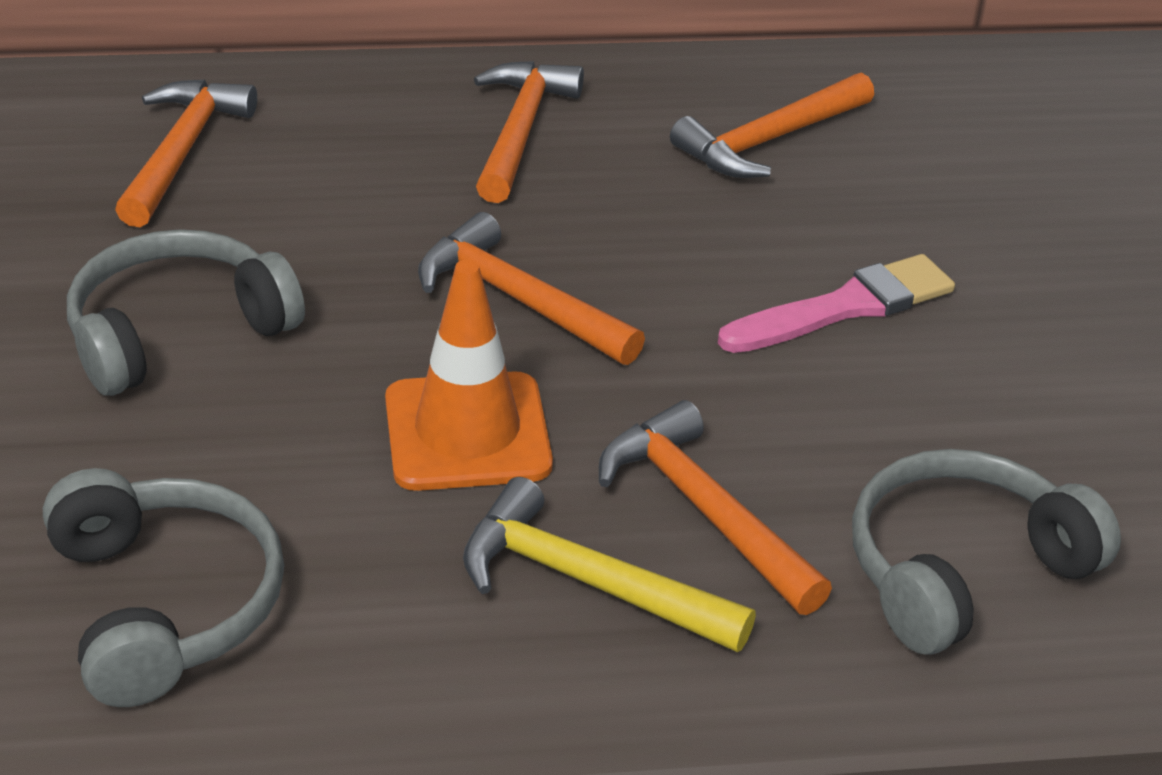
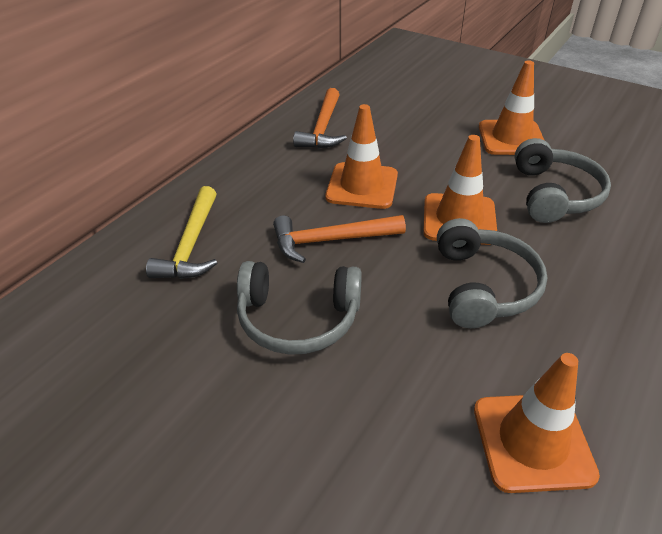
orange hammer: 5 -> 2
orange traffic cone: 1 -> 4
pink brush: 1 -> 0

